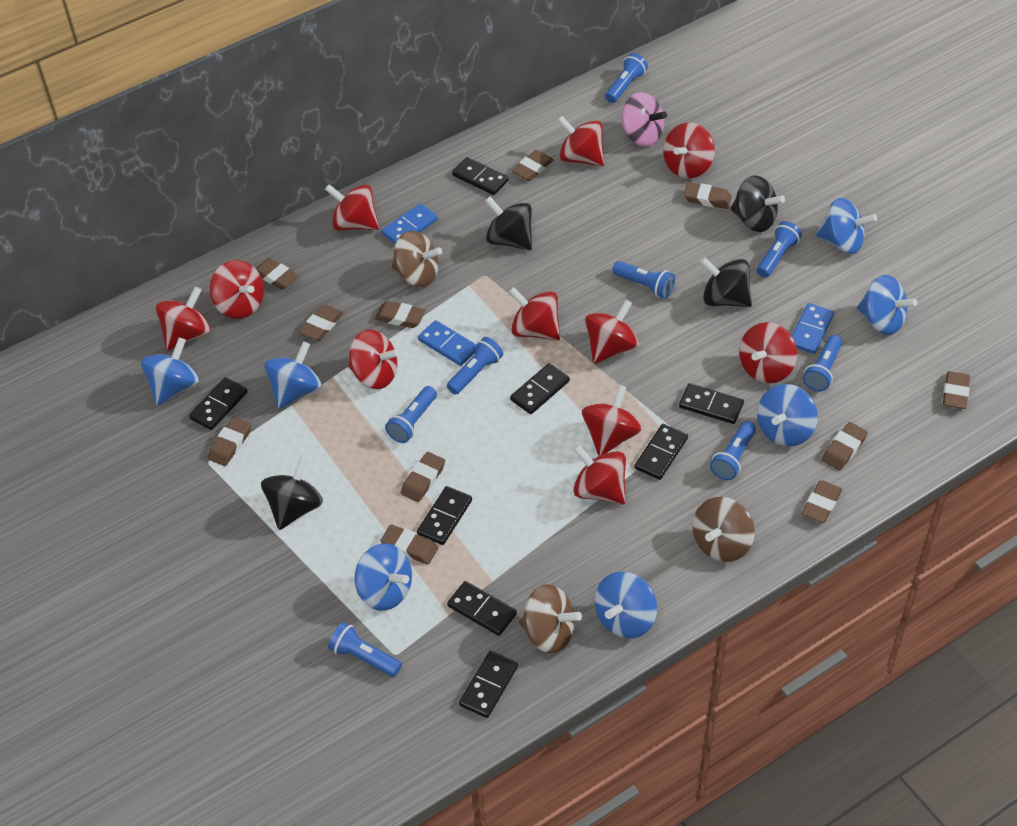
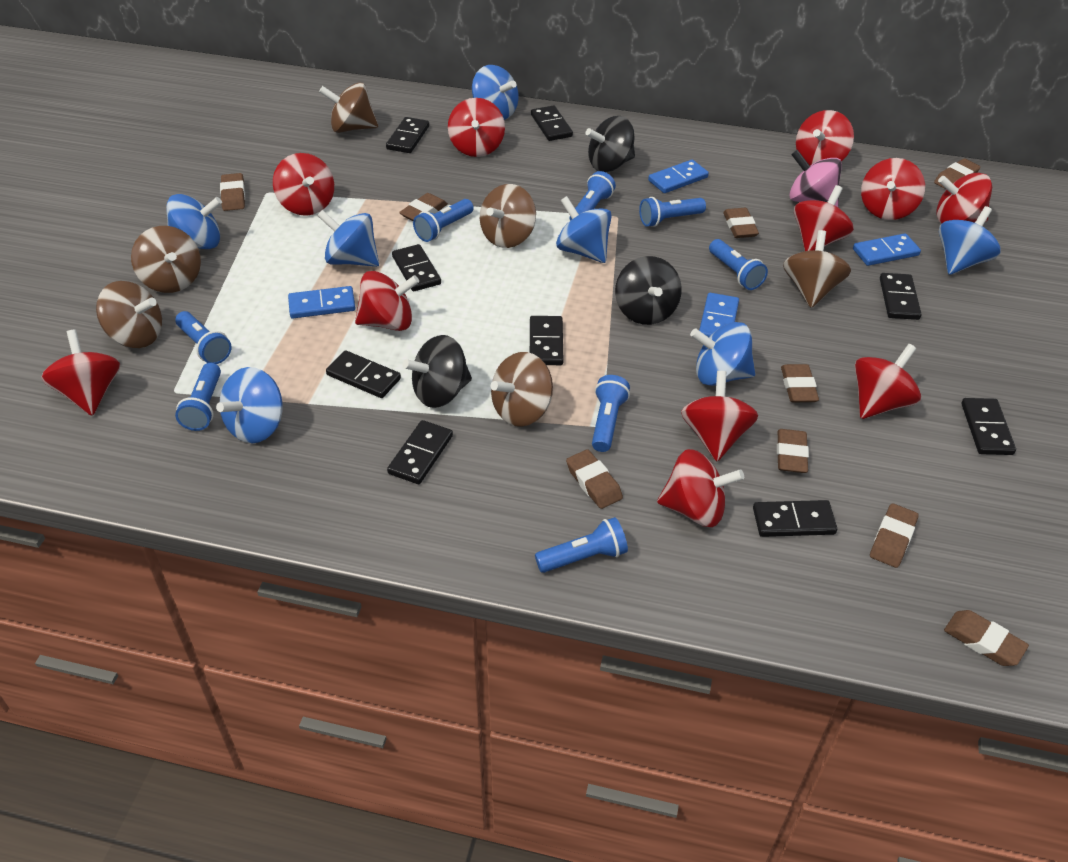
black domino: 8 -> 9
black spinning top: 4 -> 3
blue domino: 3 -> 4
brown eraser: 11 -> 9
brown spinning top: 3 -> 6

